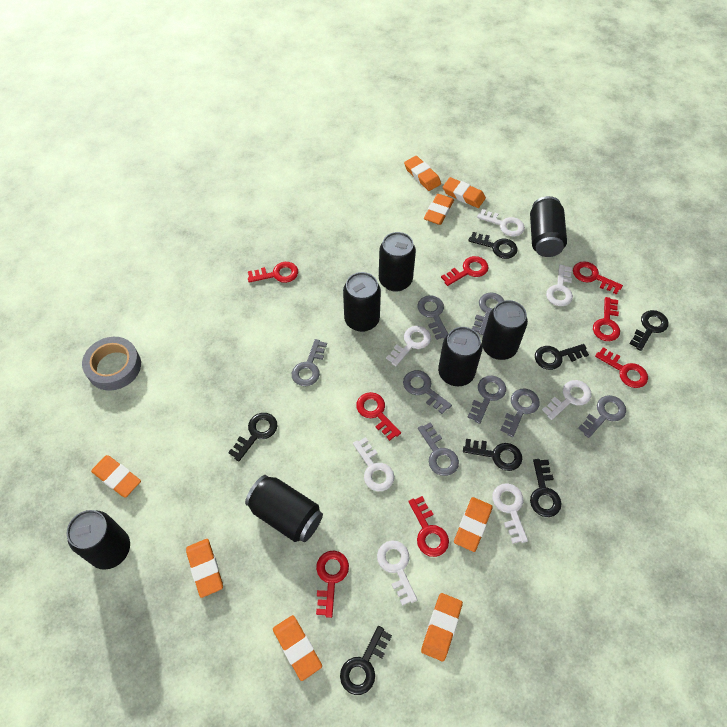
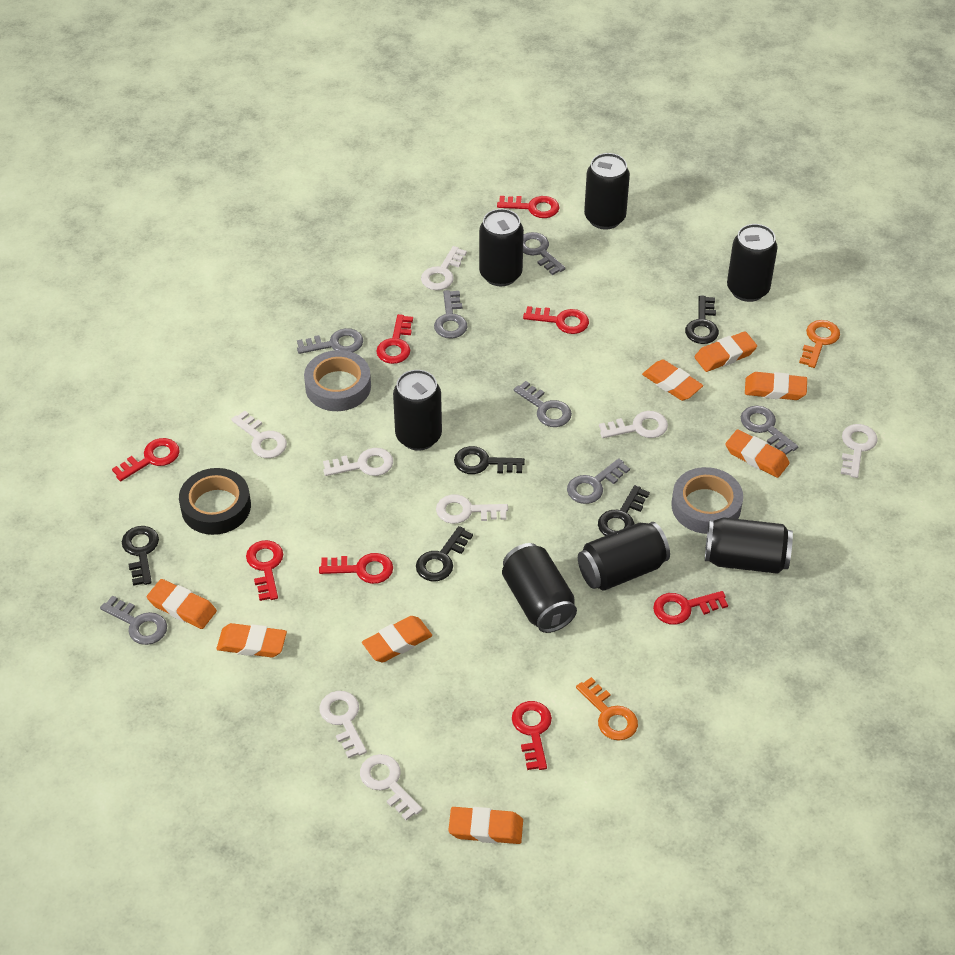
black key: 7 -> 5
black tape: 0 -> 1
grey key: 8 -> 7
grey tape: 1 -> 2
orange key: 0 -> 2
white key: 7 -> 8

